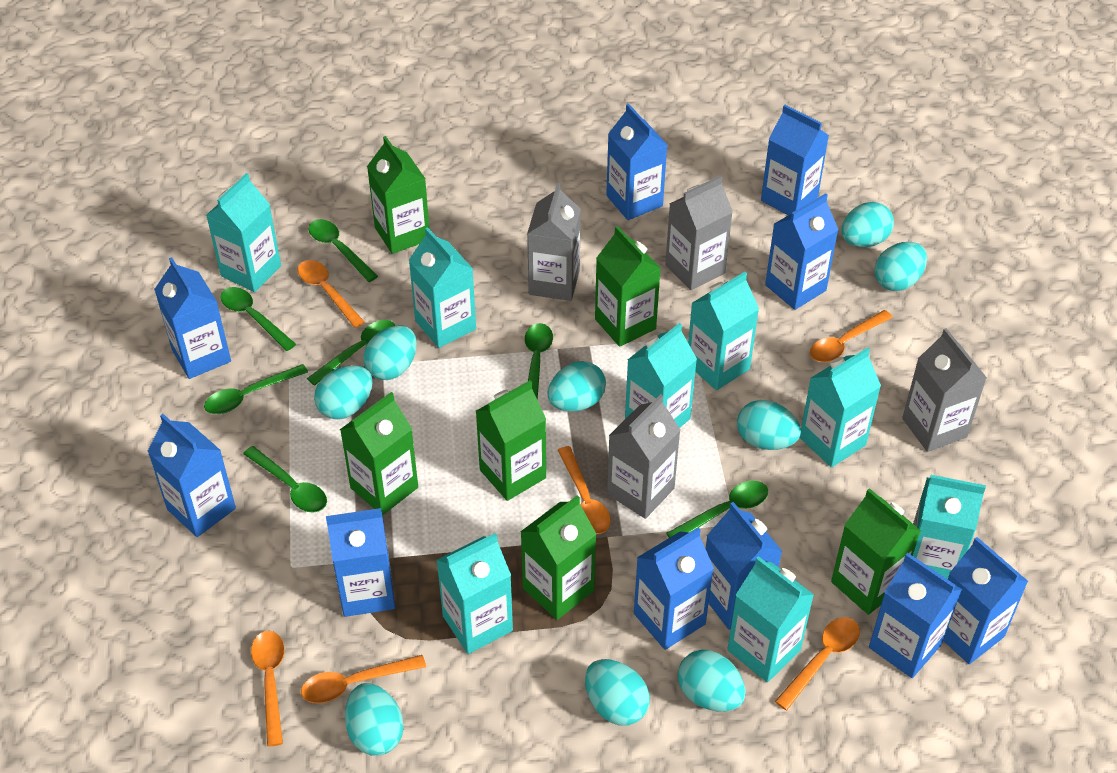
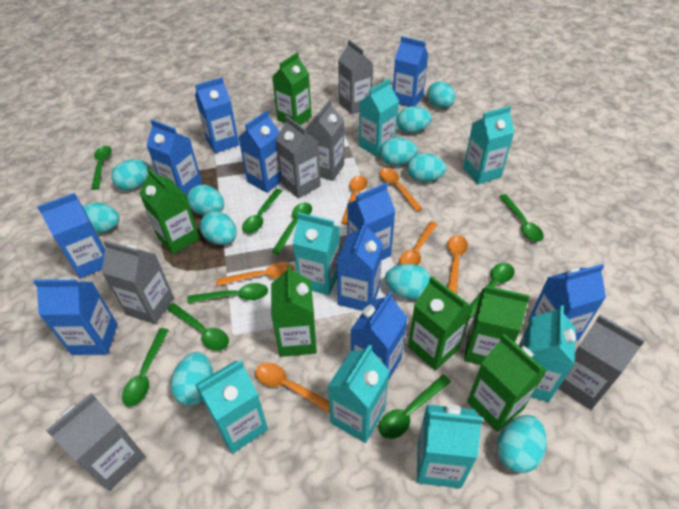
green spoon: 7 -> 9
grey carton: 4 -> 6
turquoise carton: 8 -> 7
turquoise egg: 9 -> 11

